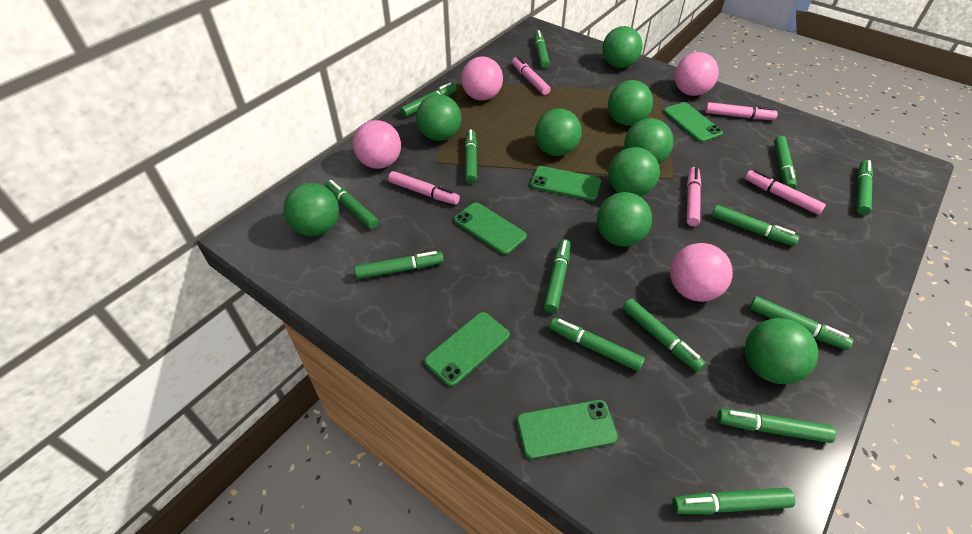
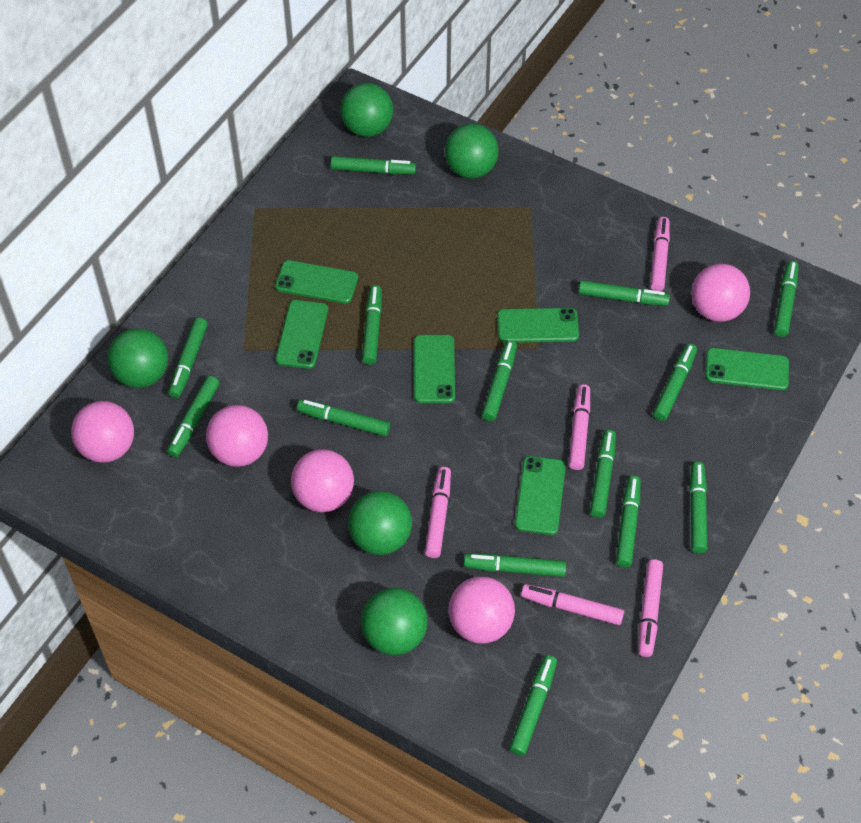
green ball: 9 -> 5
green phone: 5 -> 6
pink ball: 4 -> 5

